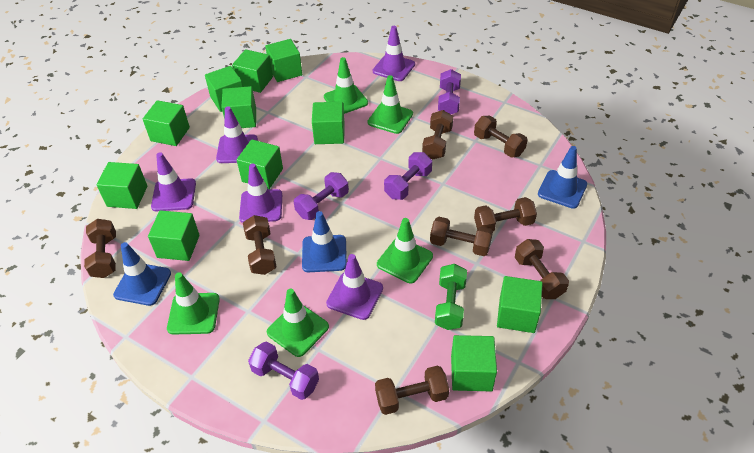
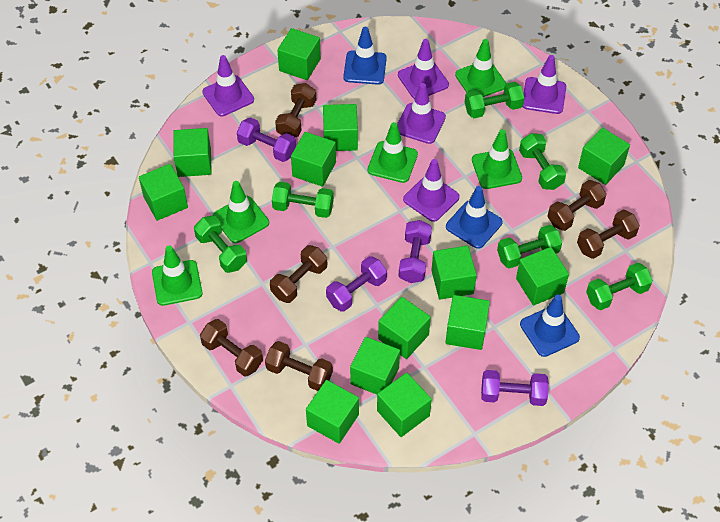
brown dumbbell: 8 -> 6
green cube: 11 -> 13
green dumbbell: 1 -> 6

